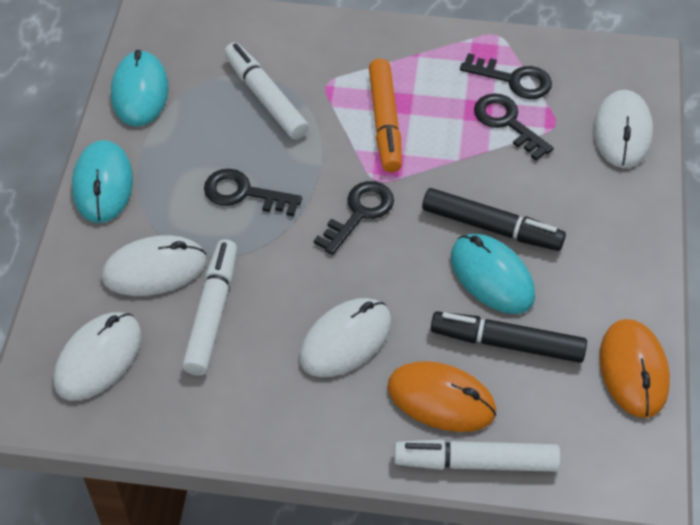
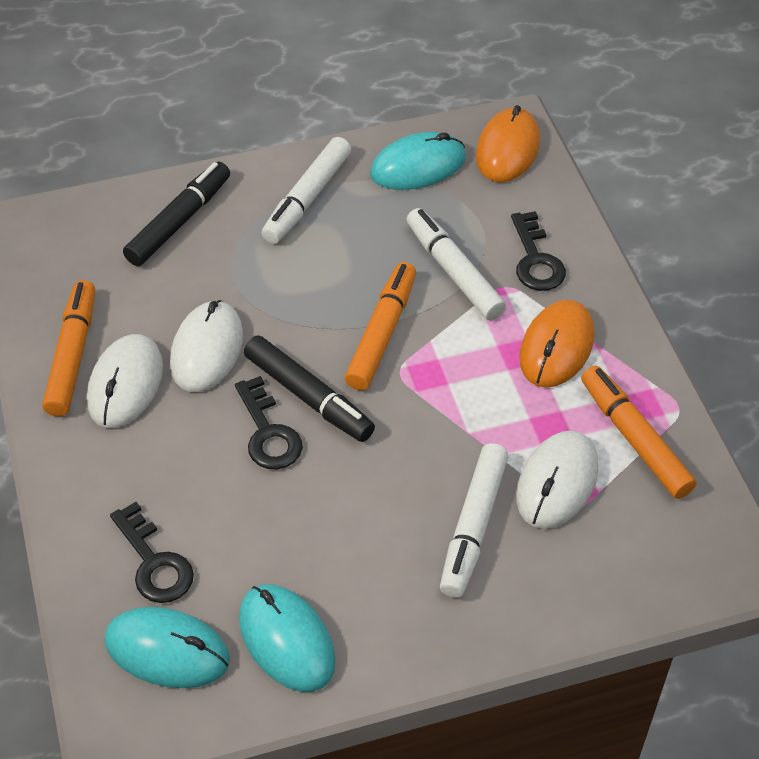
black key: 4 -> 3
orange marker: 1 -> 3
white mouse: 4 -> 3

